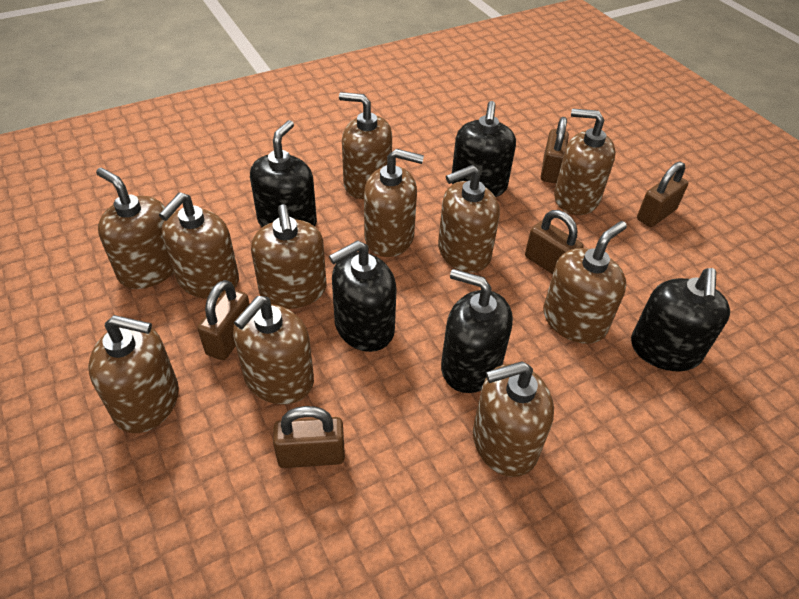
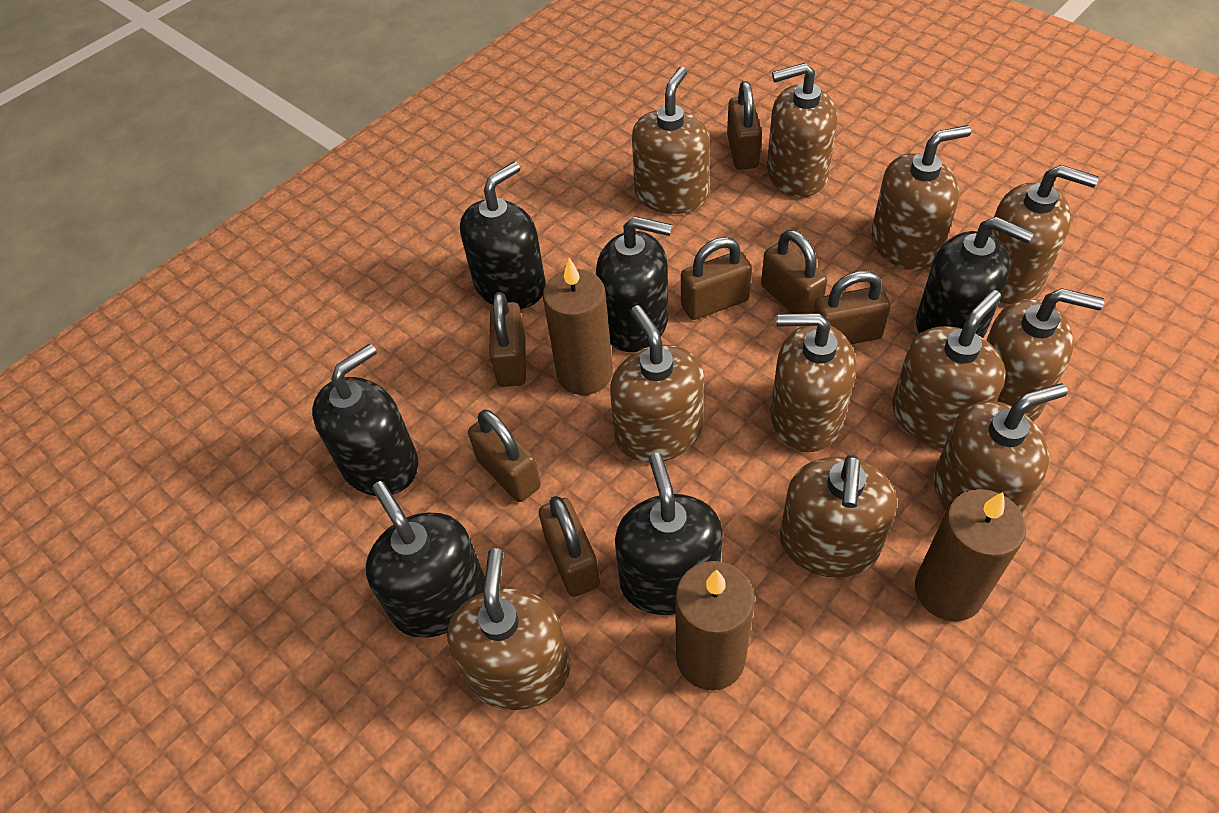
black soap dispenser: 5 -> 6
brown candle: 0 -> 3
brown padlock: 5 -> 7

